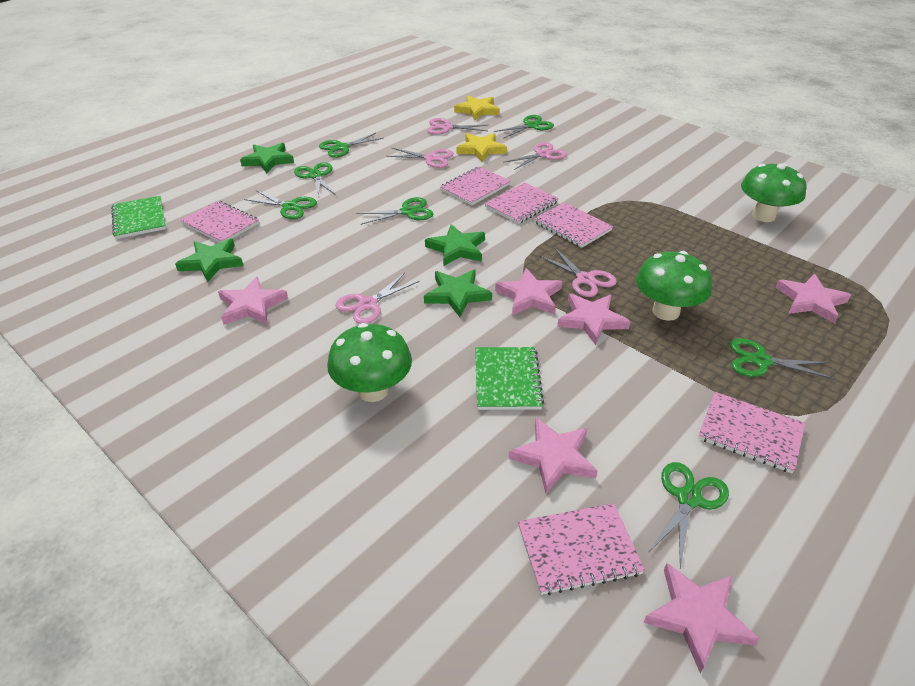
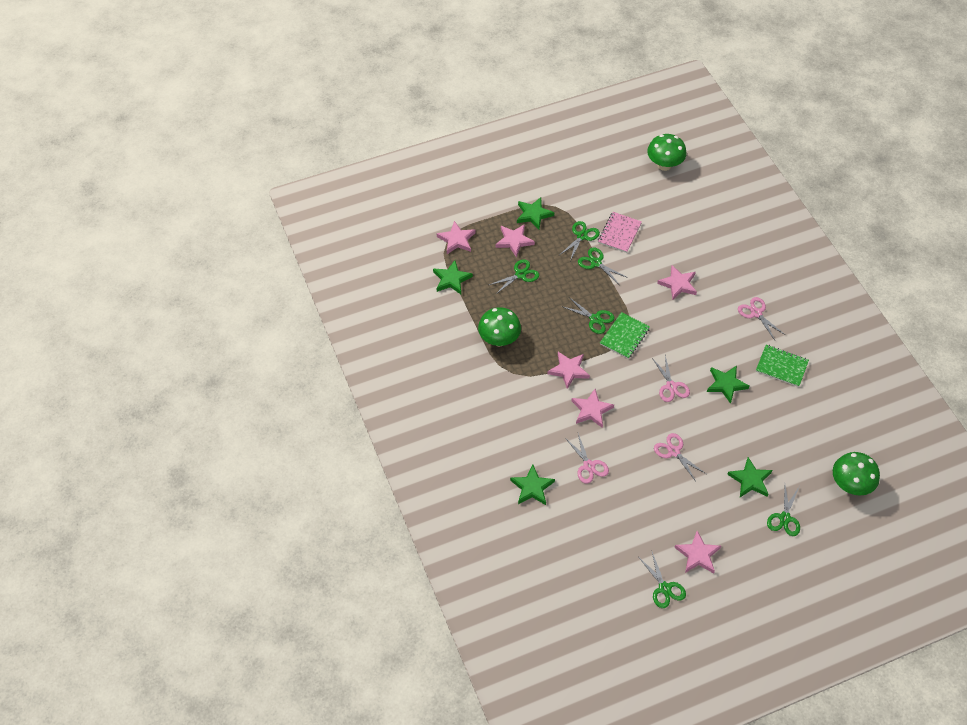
green scissors: 7 -> 6
green star: 4 -> 5
pink notebook: 6 -> 1
pink scissors: 5 -> 4
yellow star: 2 -> 0

